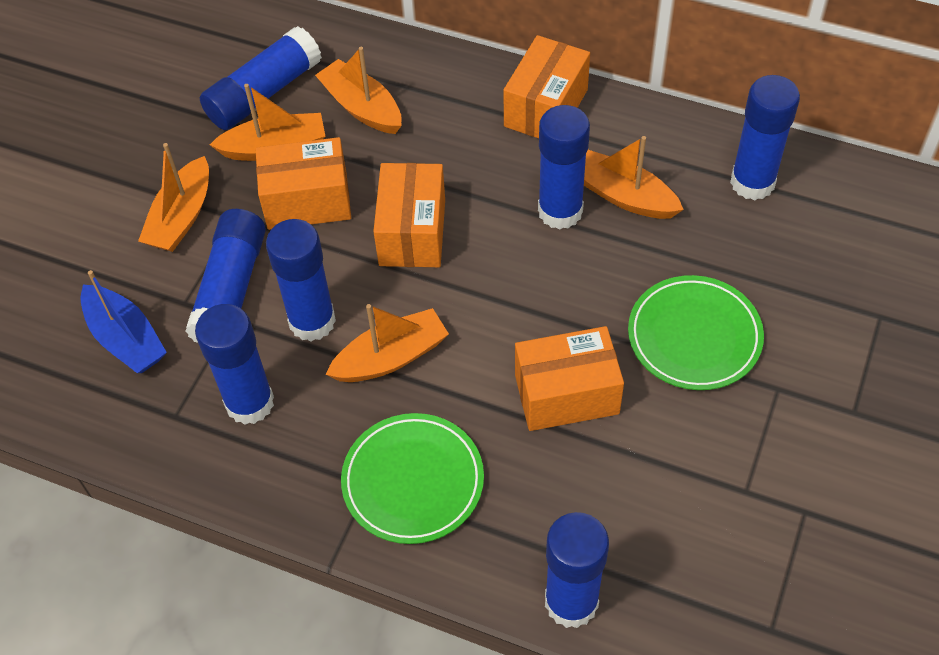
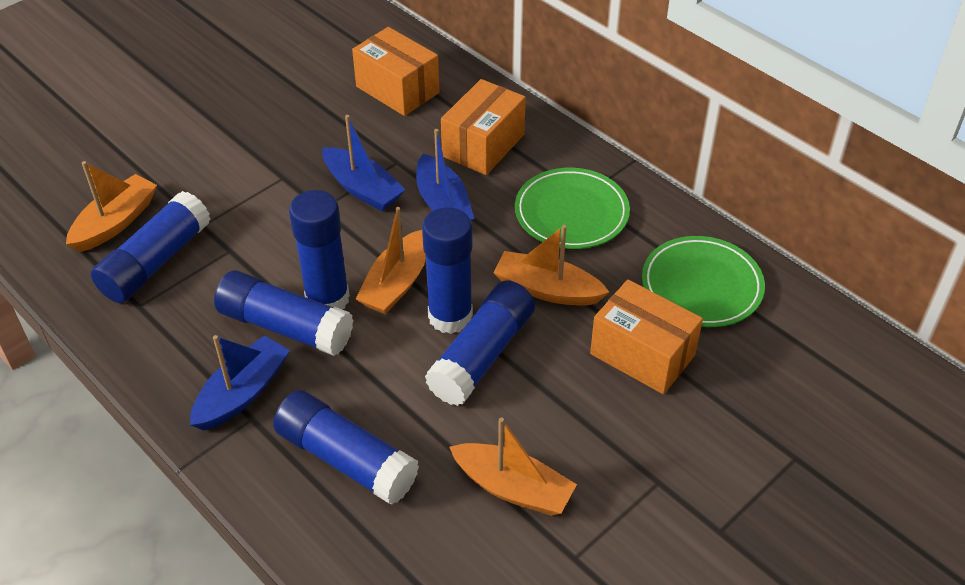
blue boat: 1 -> 3
blue glue stick: 7 -> 6
orange boat: 5 -> 4
orange box: 4 -> 3

